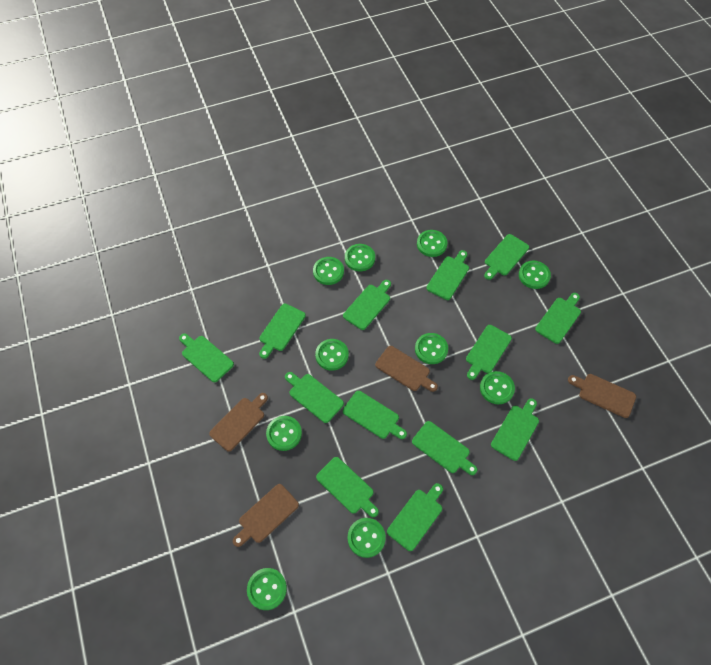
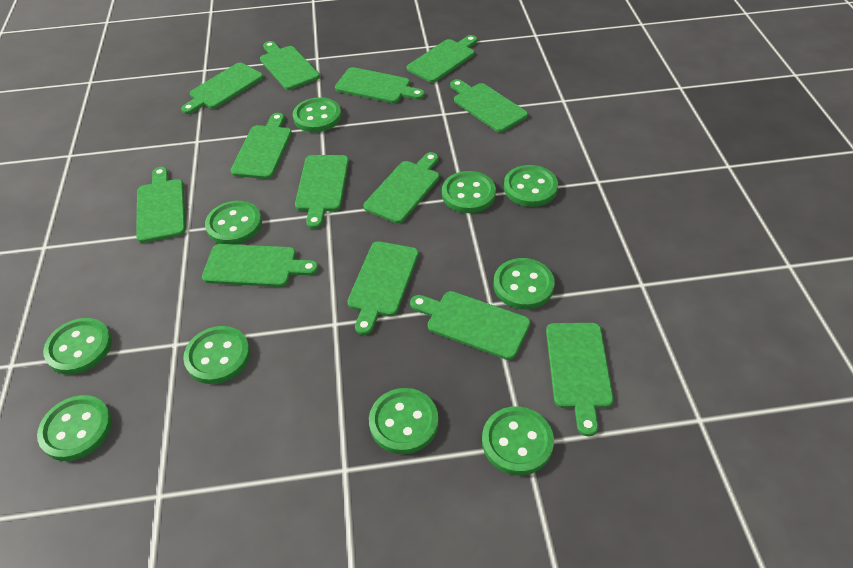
brown cutting board: 4 -> 0

